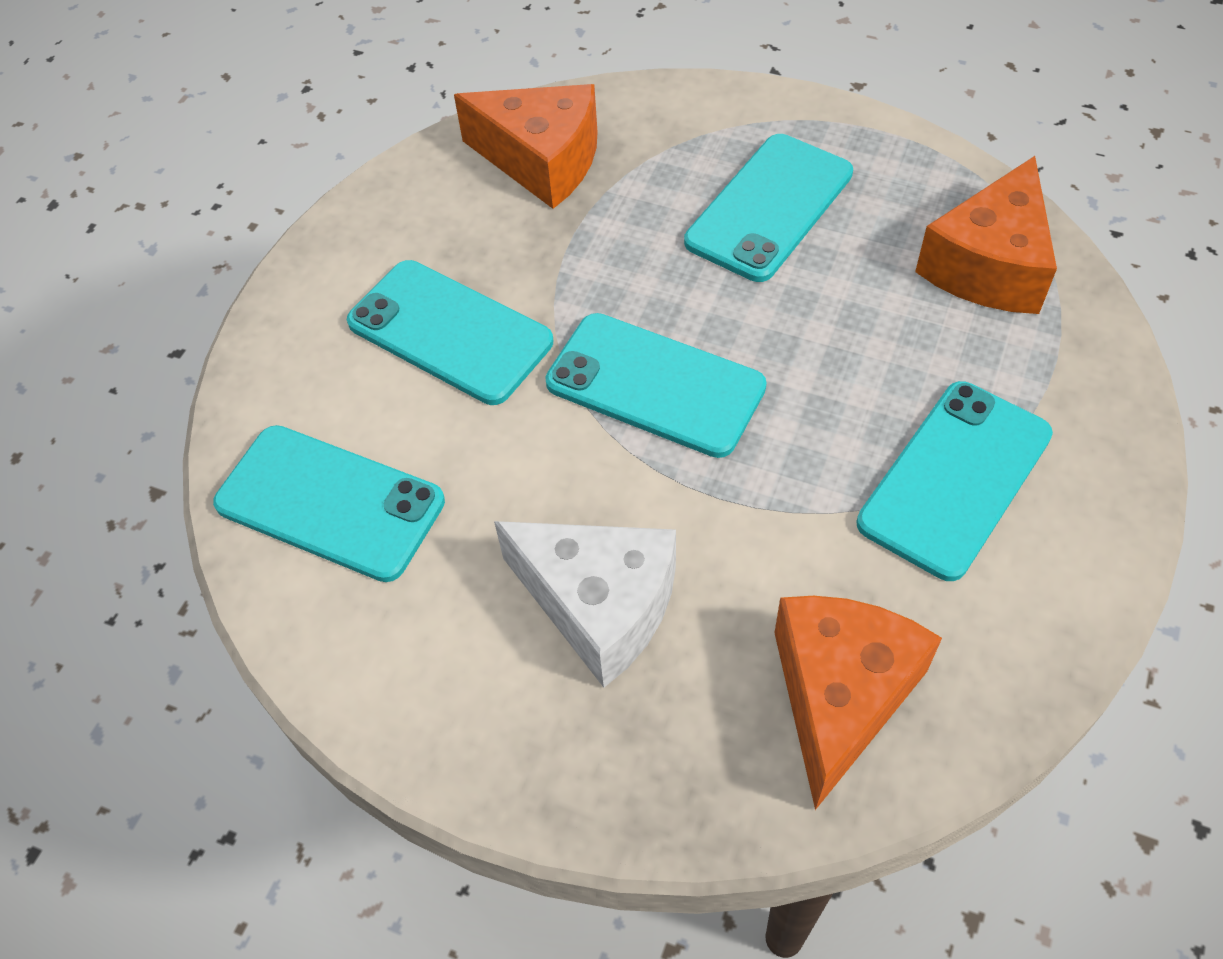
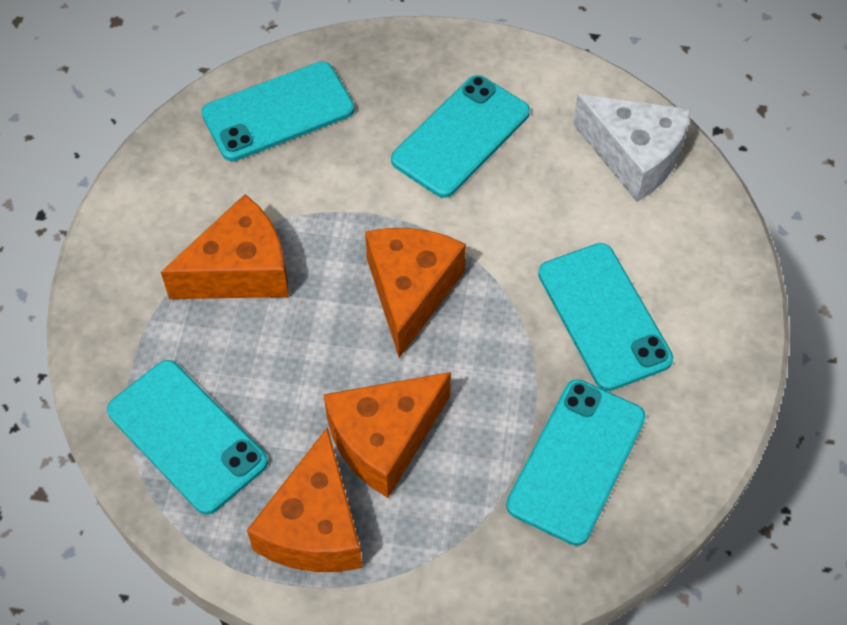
orange cheese: 3 -> 4

